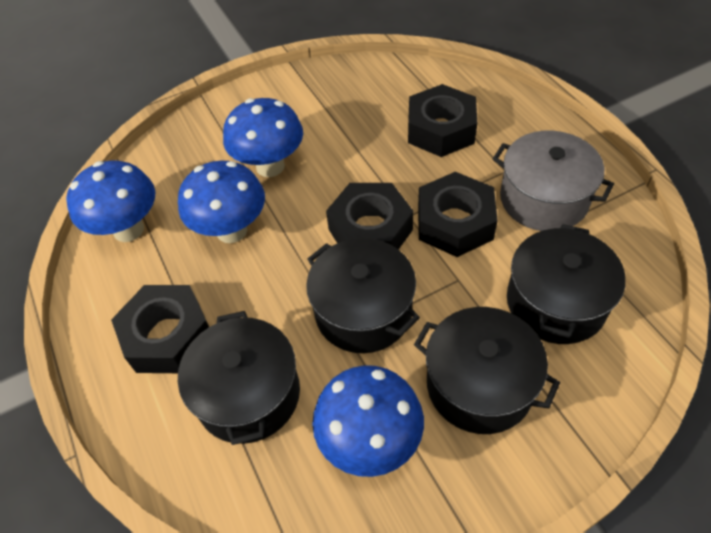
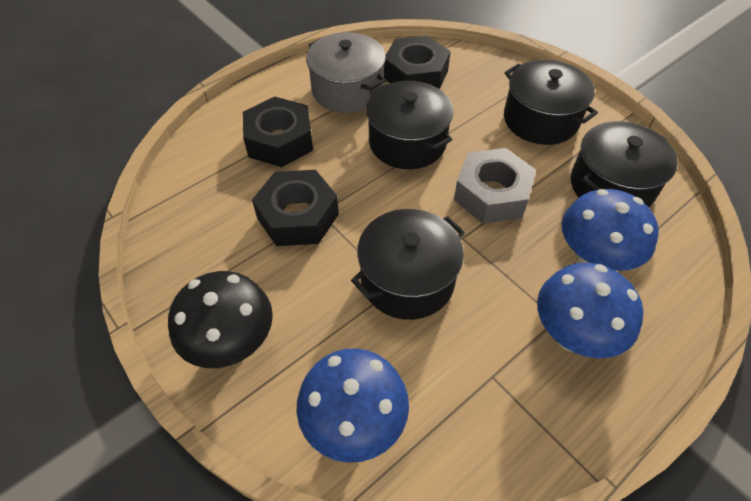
black mushroom: 0 -> 1
black nut: 4 -> 3
blue mushroom: 4 -> 3
grey nut: 0 -> 1

